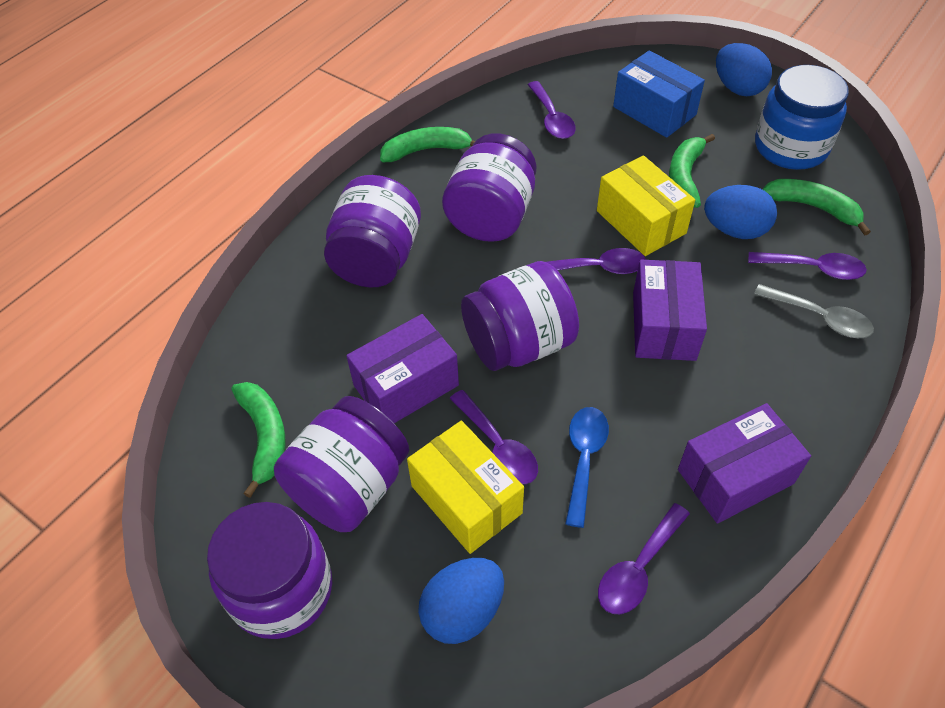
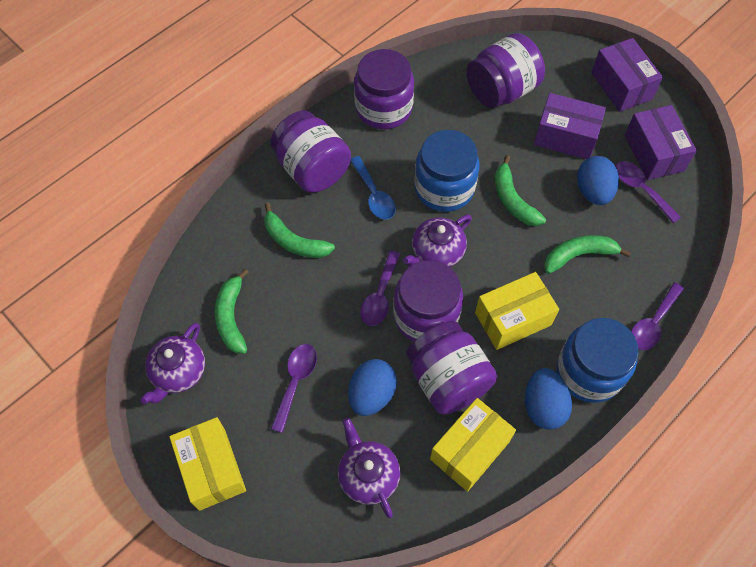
blue box: 1 -> 0
blue jar: 1 -> 2
grey spoon: 1 -> 0
purple spoon: 5 -> 4
purple teapot: 0 -> 3
yellow box: 2 -> 3

